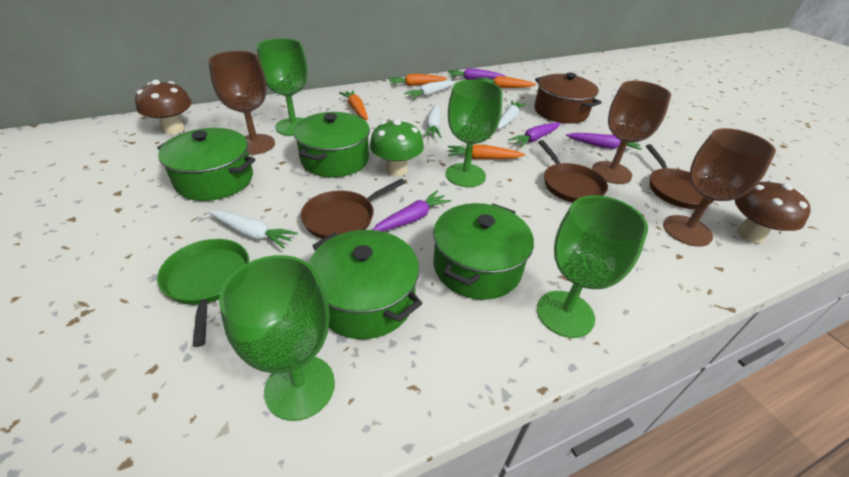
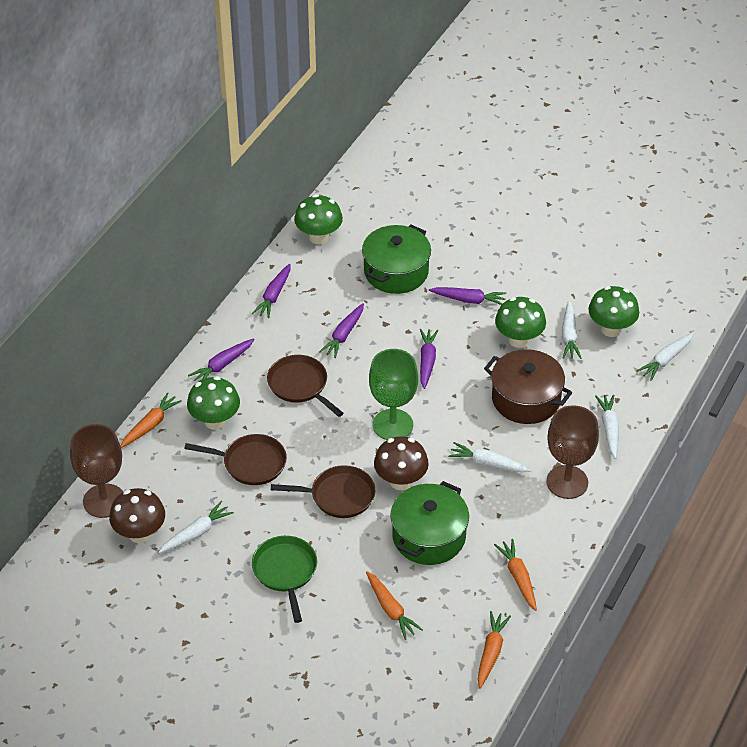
brown goblet: 3 -> 2
green goblet: 4 -> 1
green mushroom: 1 -> 4
green pot: 4 -> 2
purple carrot: 4 -> 5
white carrot: 4 -> 5

